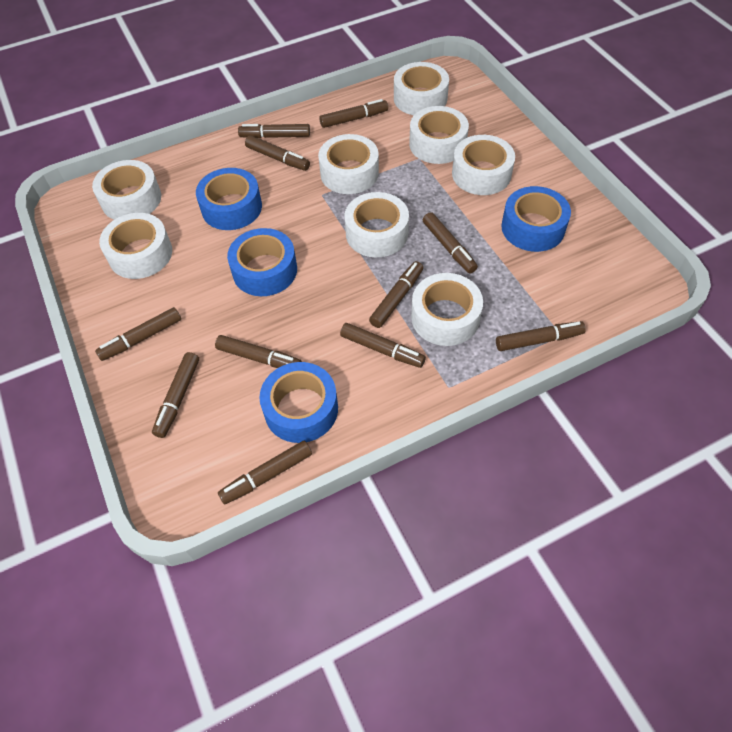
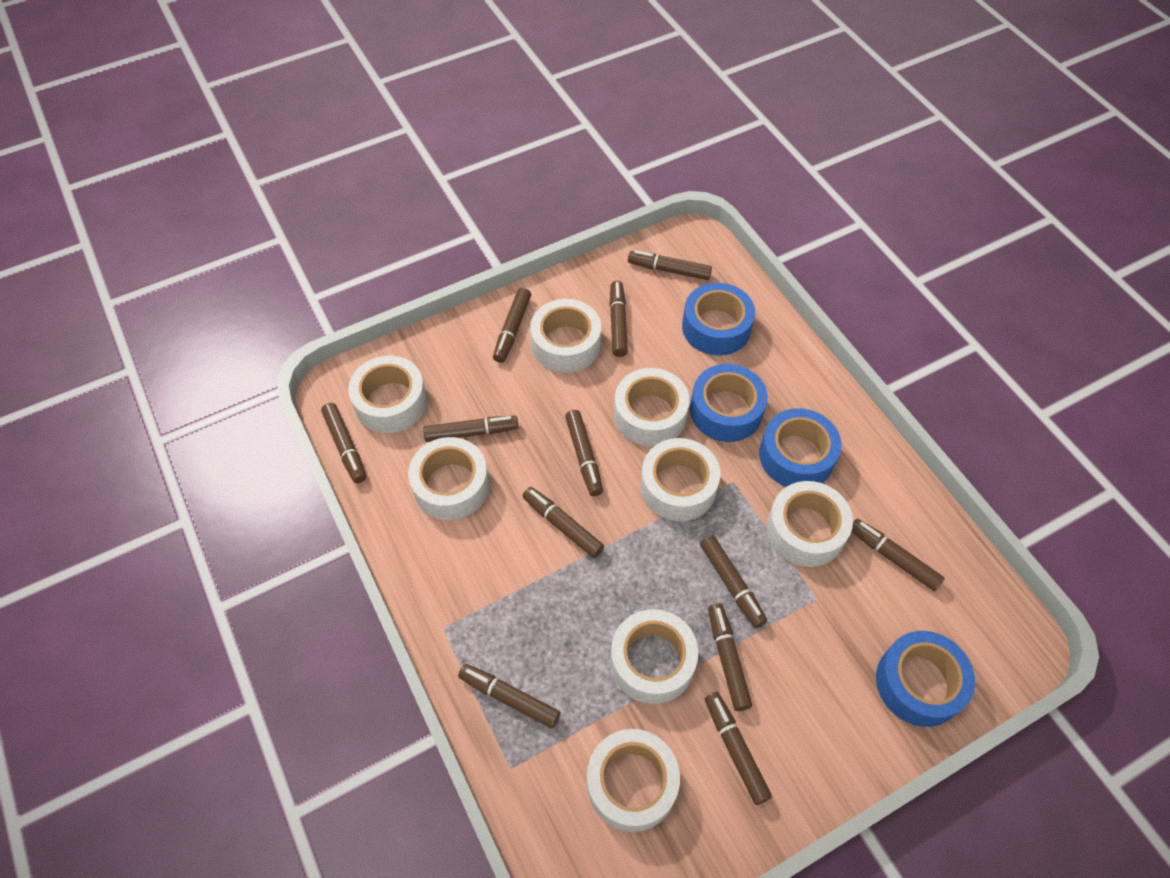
brown marker: 11 -> 12

